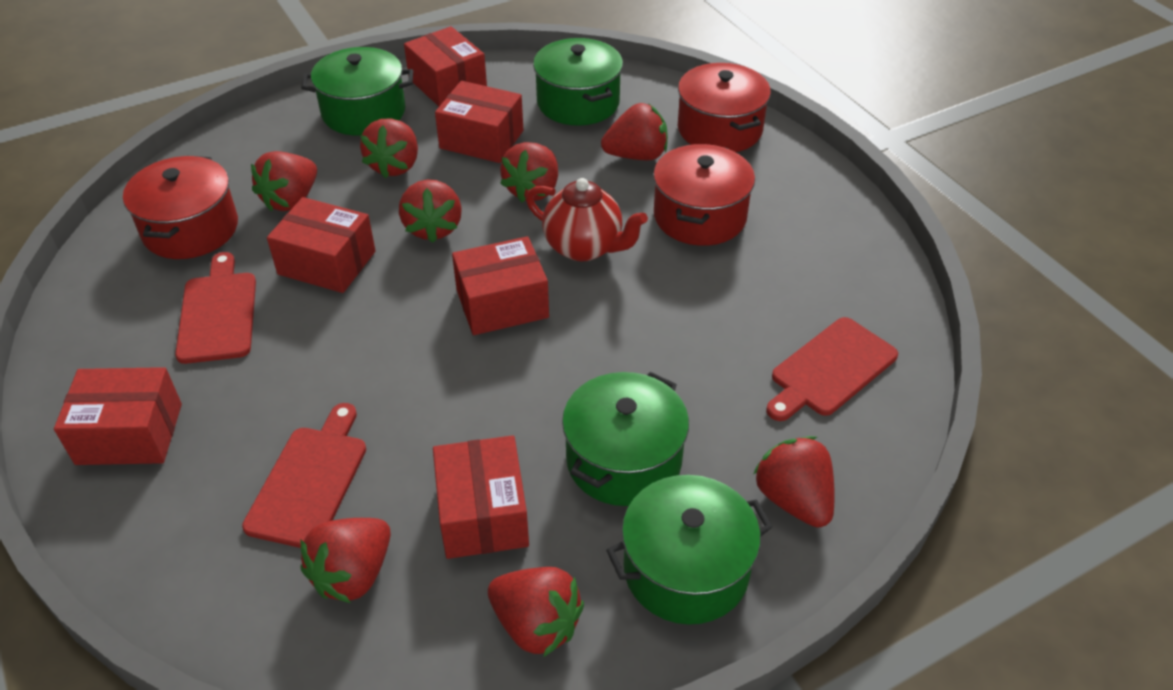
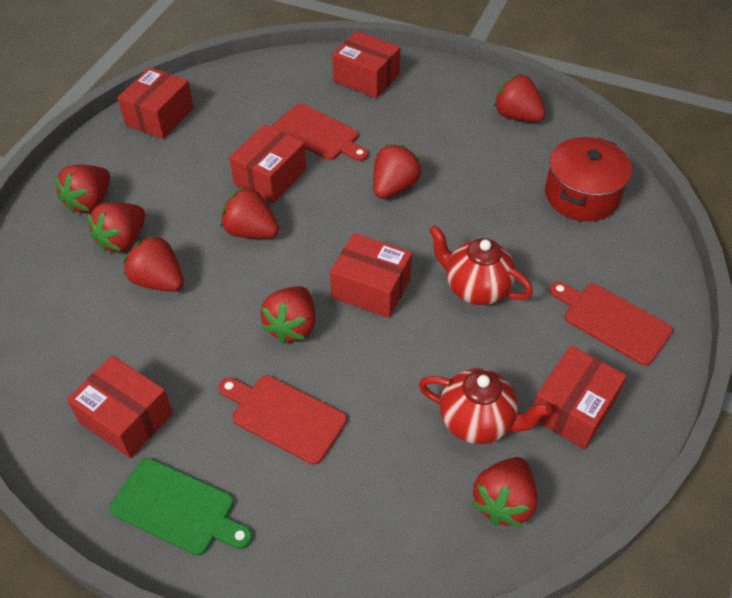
green cutting board: 0 -> 1
green pot: 4 -> 0
red pot: 3 -> 1
red teapot: 1 -> 2

